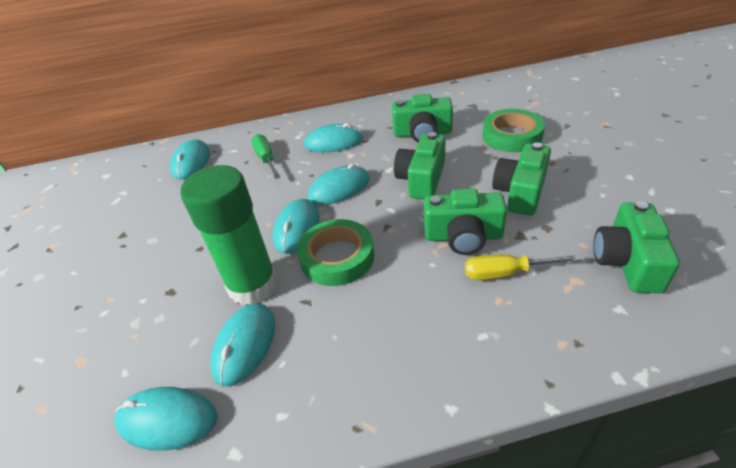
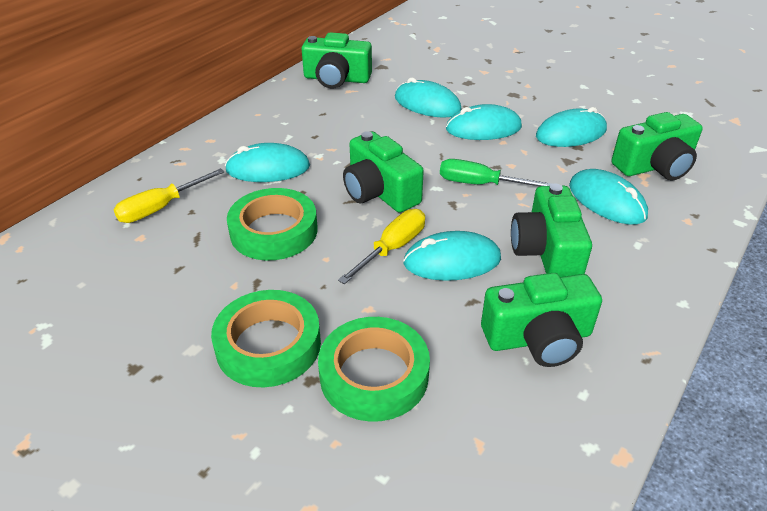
green glue stick: 1 -> 0
green tape: 2 -> 3
yellow screwdriver: 1 -> 2

